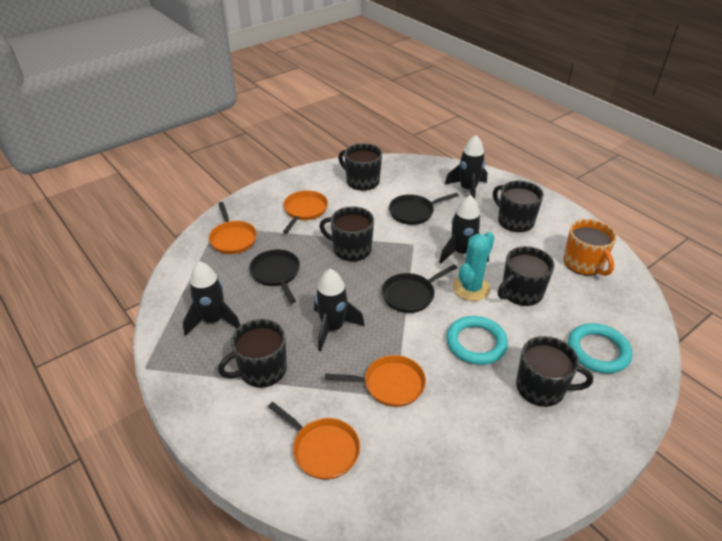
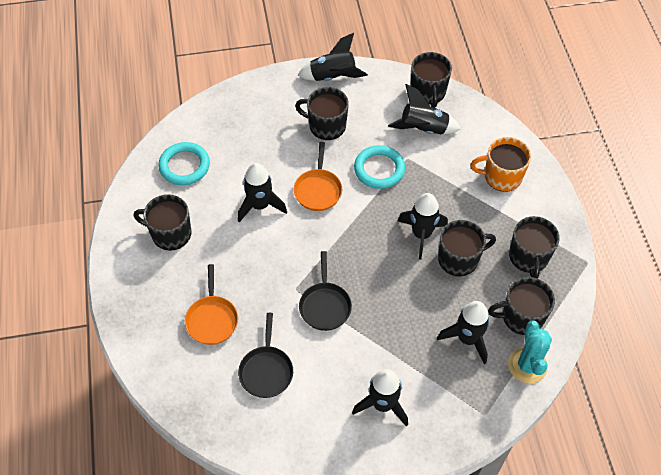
black pan: 3 -> 2
black rocket: 4 -> 6
orange pan: 4 -> 2

